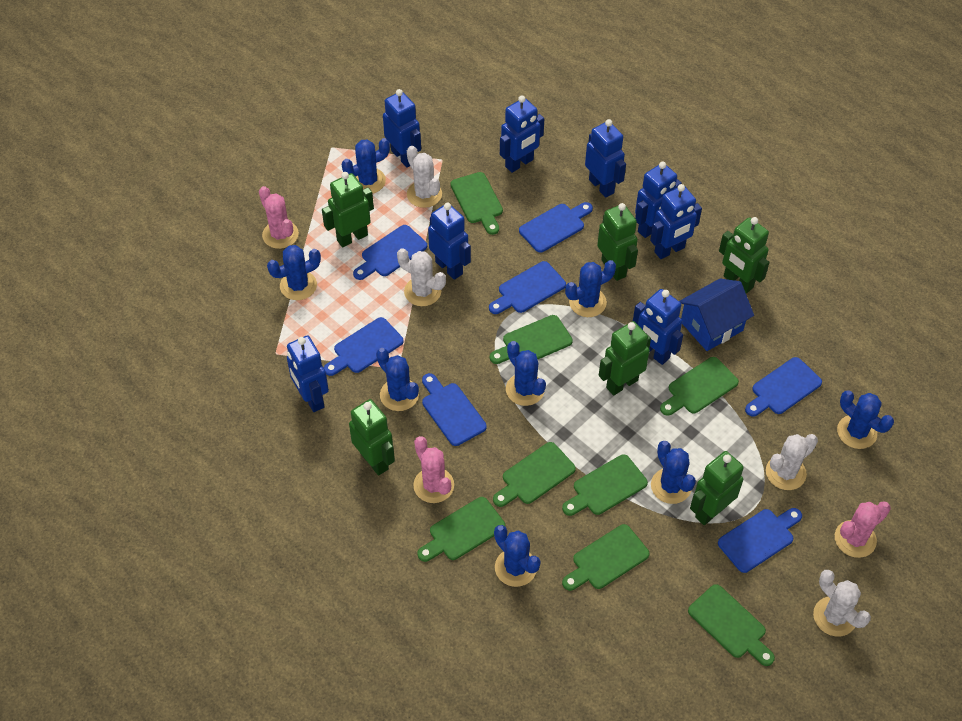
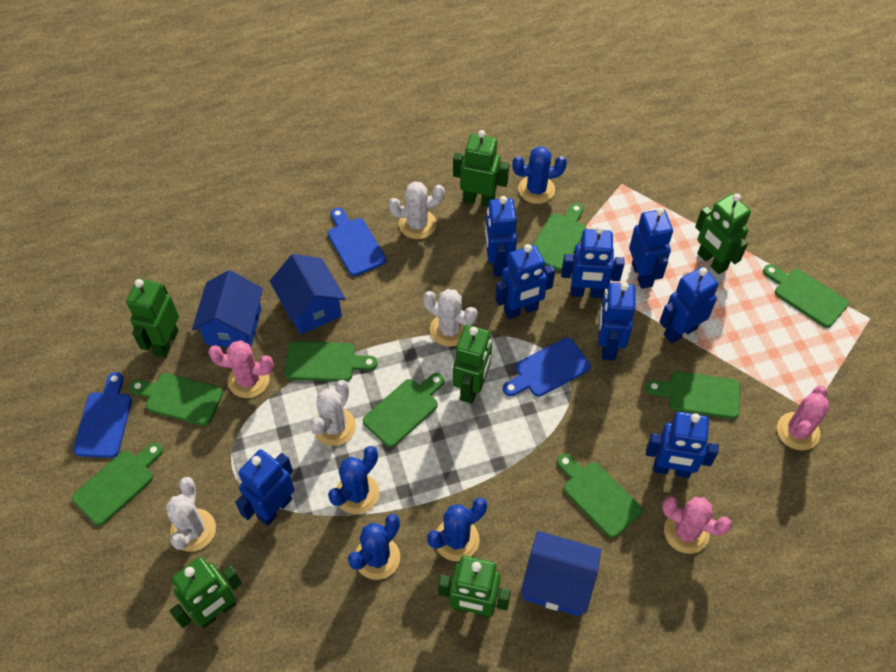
blue cactus: 8 -> 4
blue cutting board: 7 -> 3
blue house: 1 -> 3

